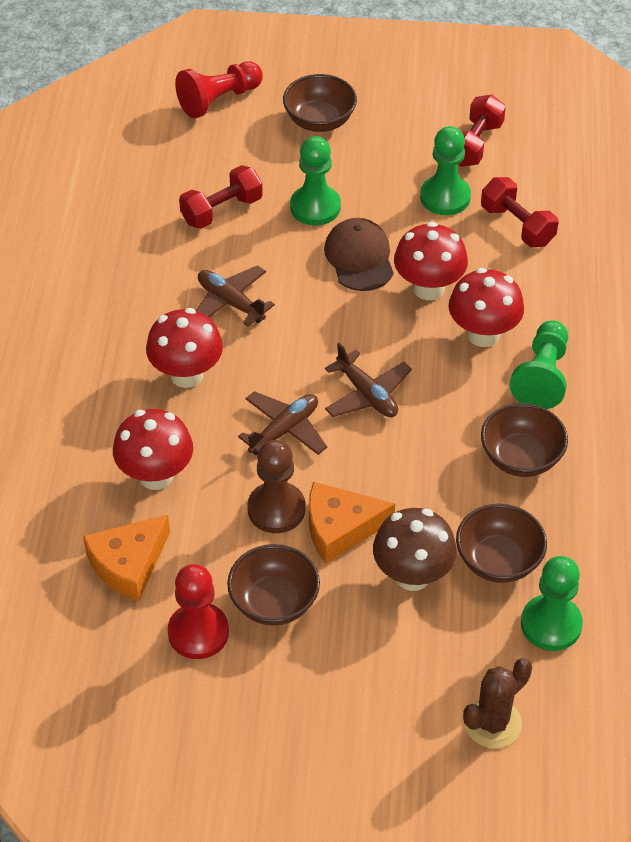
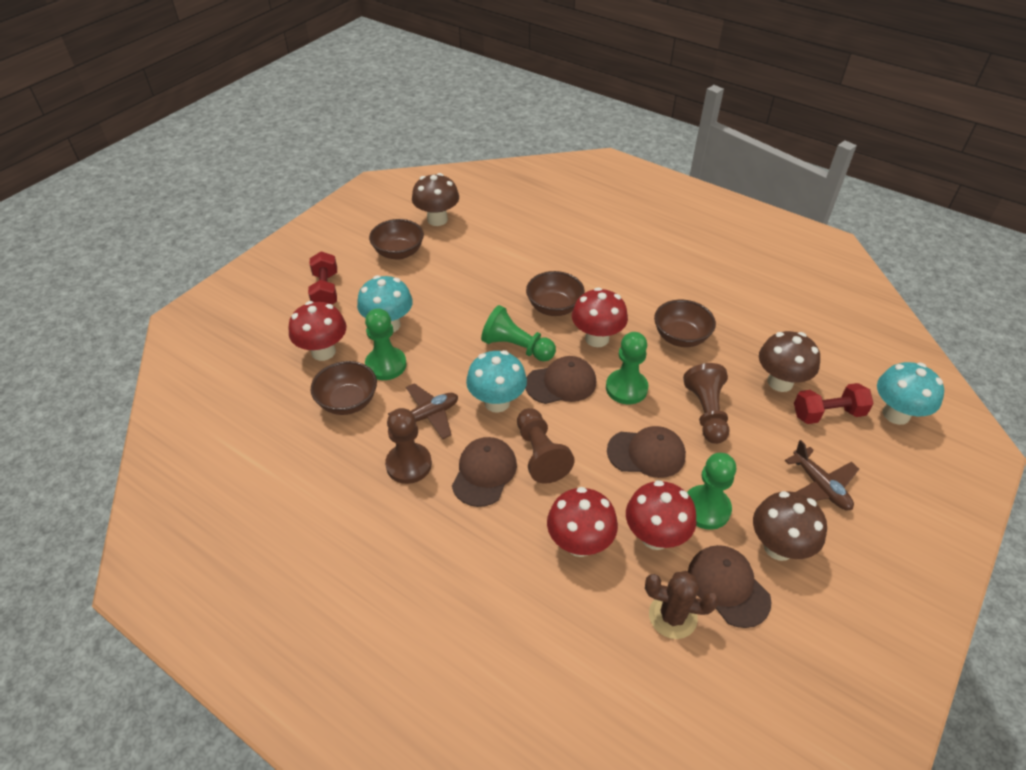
brown cap: 1 -> 4
brown mushroom: 1 -> 3
brown pawn: 1 -> 3
brown plane: 3 -> 2
orange cheese: 2 -> 0
red dumbbell: 3 -> 2
red pawn: 2 -> 0
turquoise mushroom: 0 -> 3

